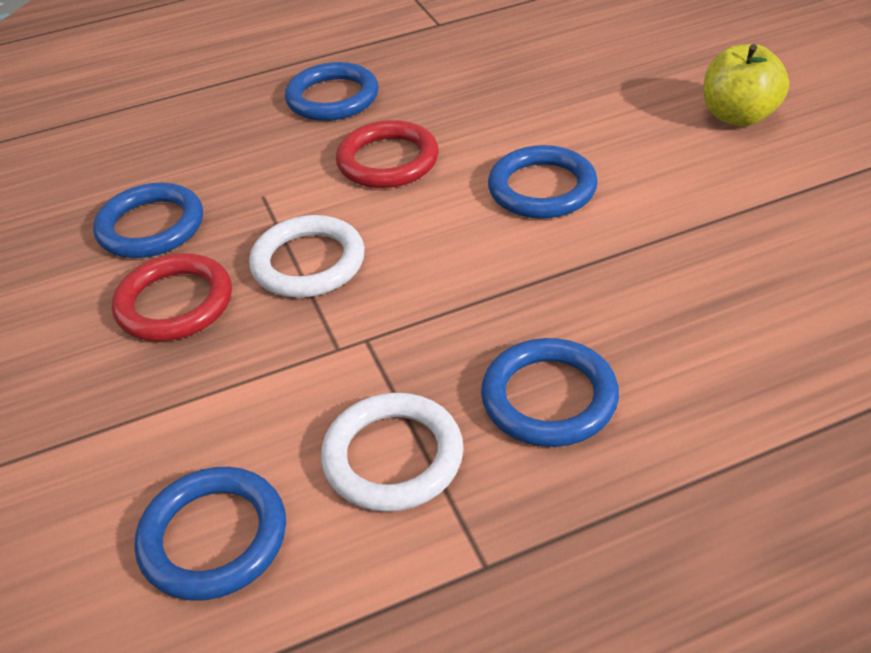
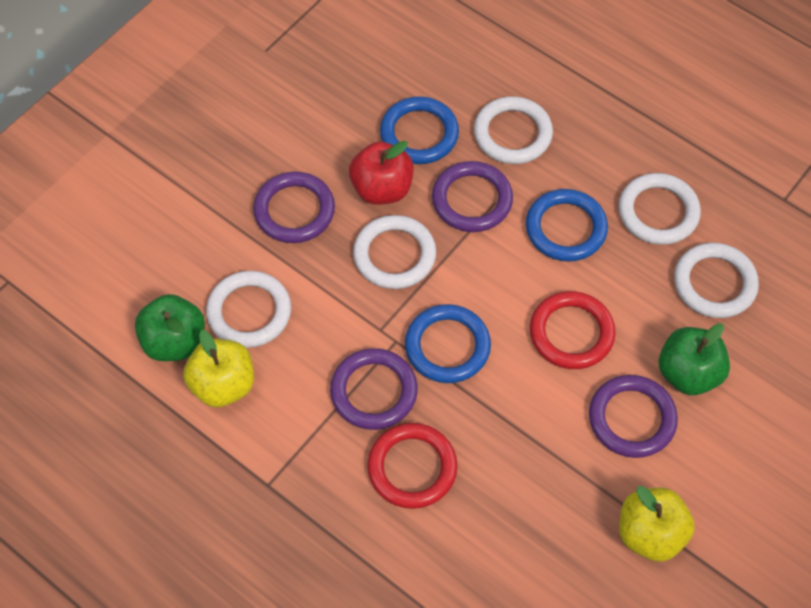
blue ring: 5 -> 3
green apple: 0 -> 2
purple ring: 0 -> 4
red apple: 0 -> 1
white ring: 2 -> 5
yellow apple: 1 -> 2

